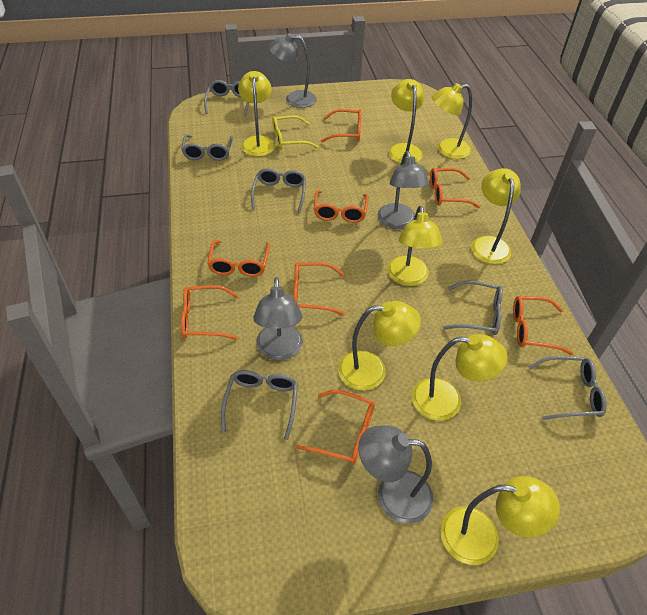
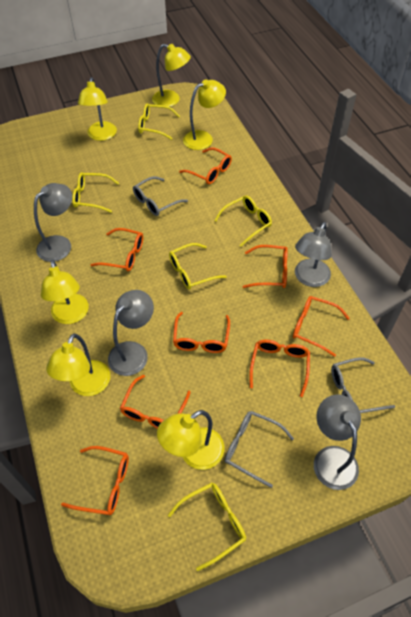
grey glasses: 6 -> 3
yellow glasses: 1 -> 5
yellow lamp: 8 -> 6

